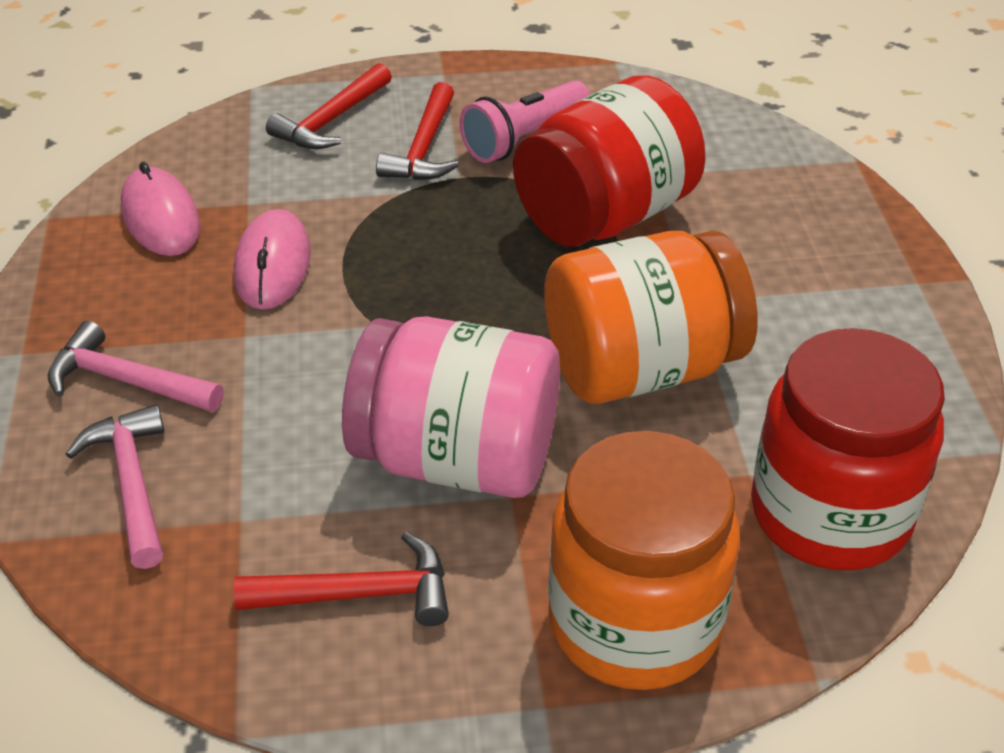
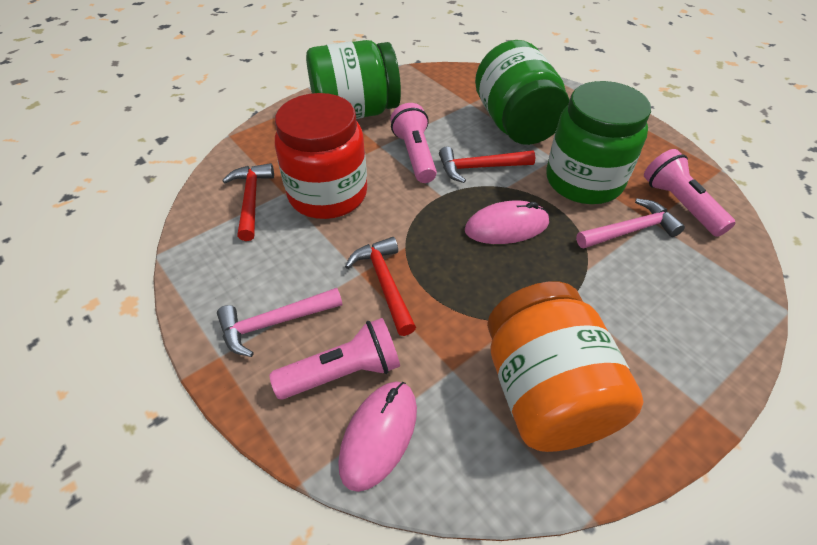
green jar: 0 -> 3
orange jar: 2 -> 1
pink flashlight: 1 -> 3
pink jar: 1 -> 0
red jar: 2 -> 1

